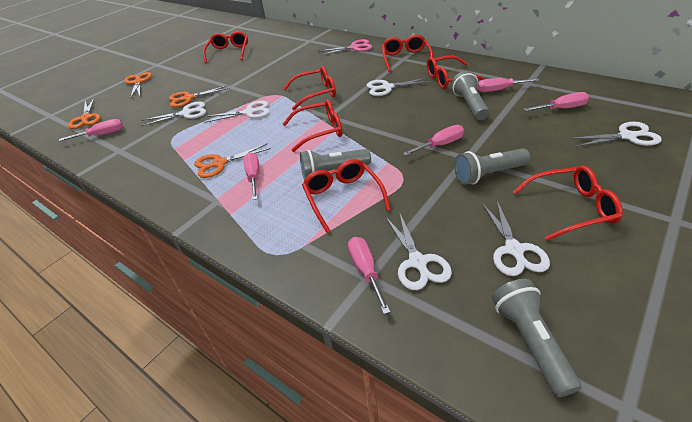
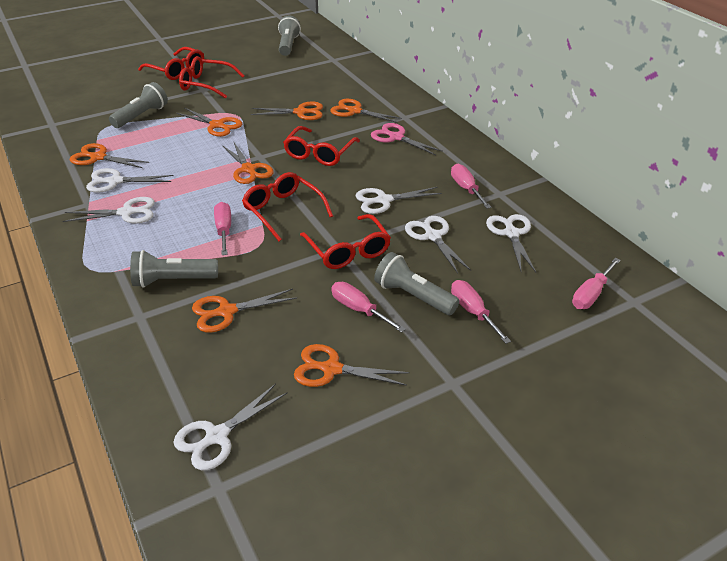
orange scissors: 4 -> 7
pink screwdriver: 6 -> 5
red glasses: 7 -> 5

